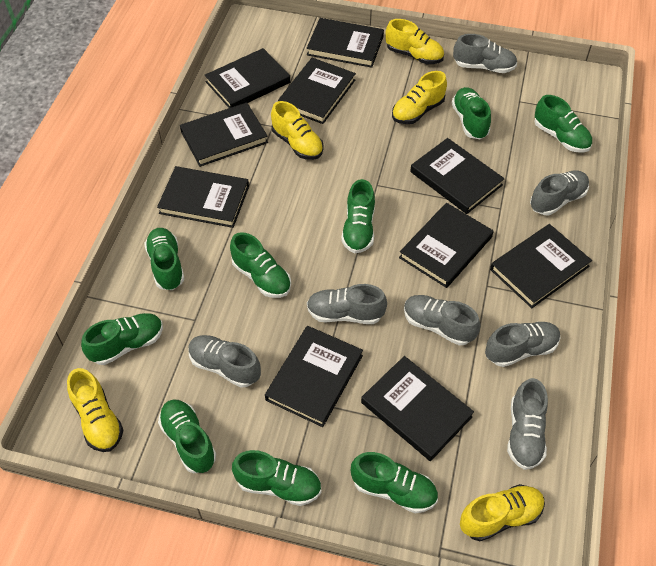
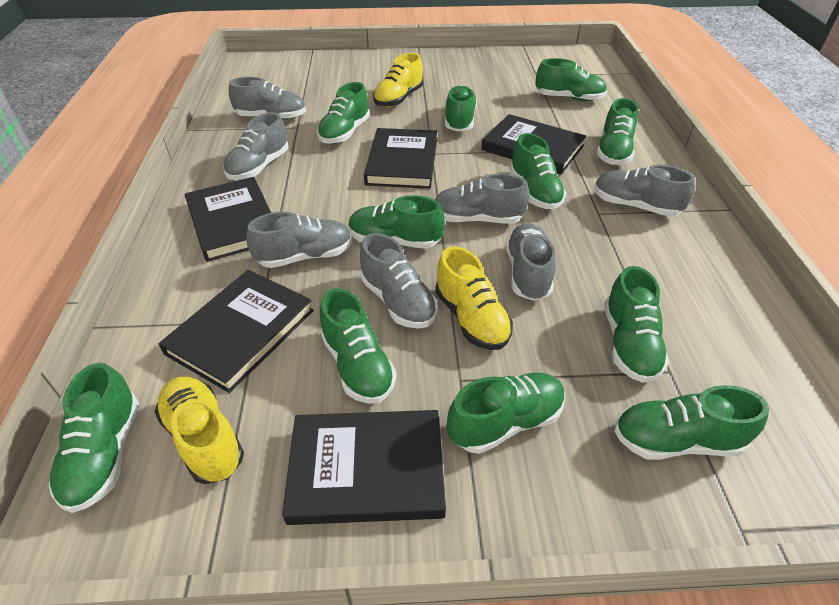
black book: 10 -> 5
green shoe: 9 -> 11
yellow shoe: 5 -> 3

